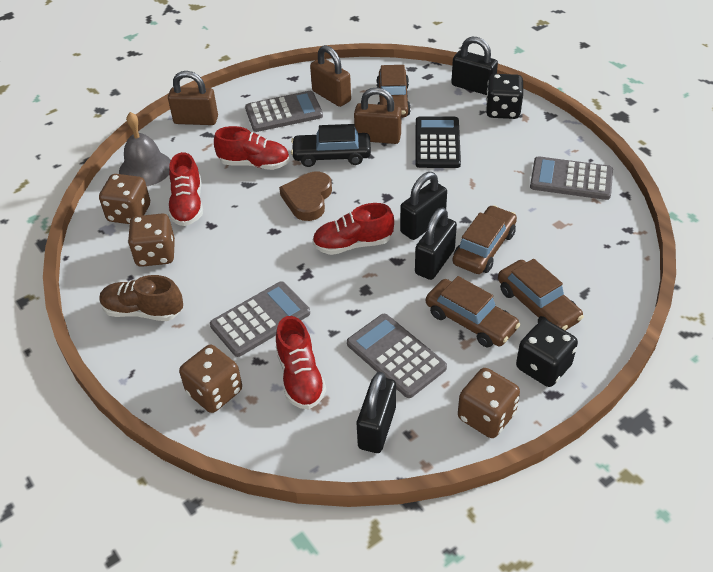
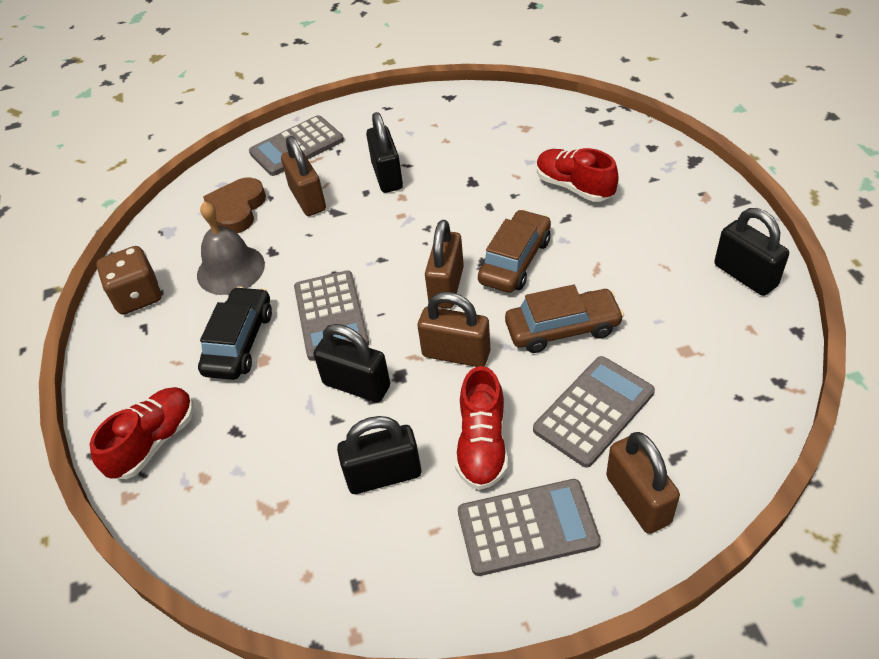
black calculator: 1 -> 0
black dice: 2 -> 0
brown car: 4 -> 2
brown dice: 4 -> 1
brown padlock: 3 -> 4
brown shoe: 1 -> 0
red shoe: 4 -> 3

